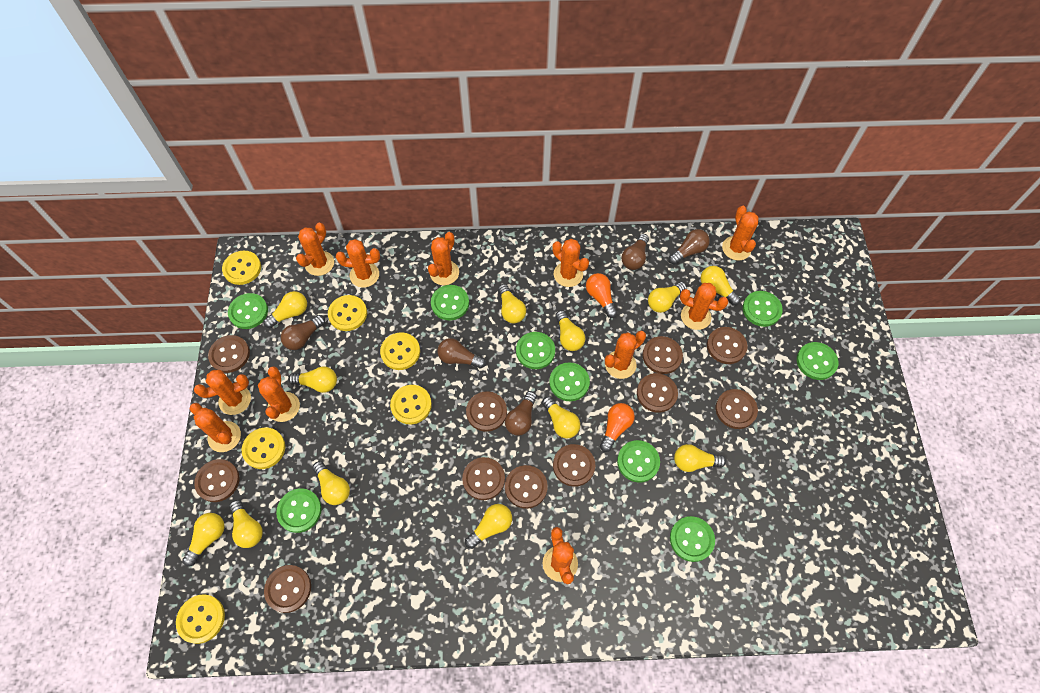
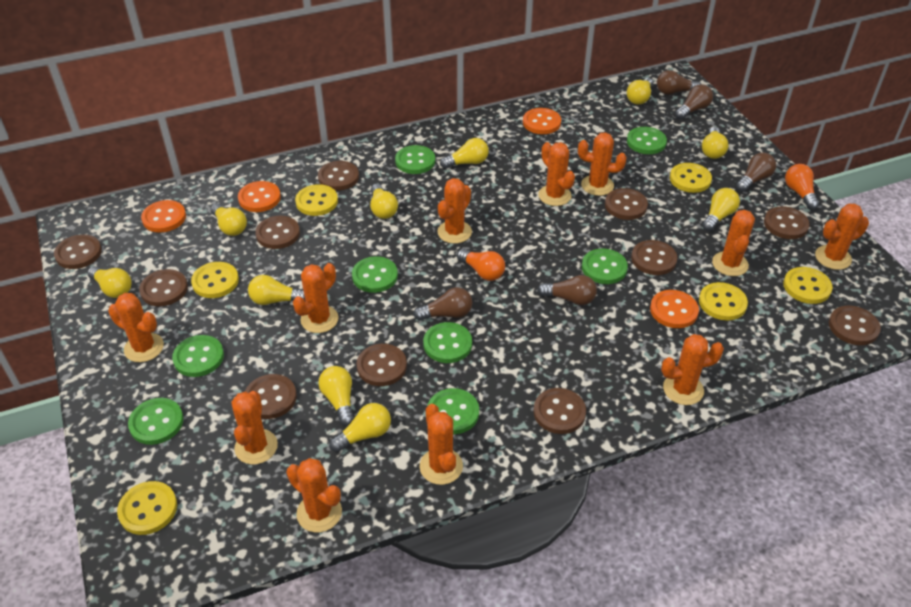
green button: 9 -> 8
orange button: 0 -> 4
yellow light bulb: 12 -> 10

